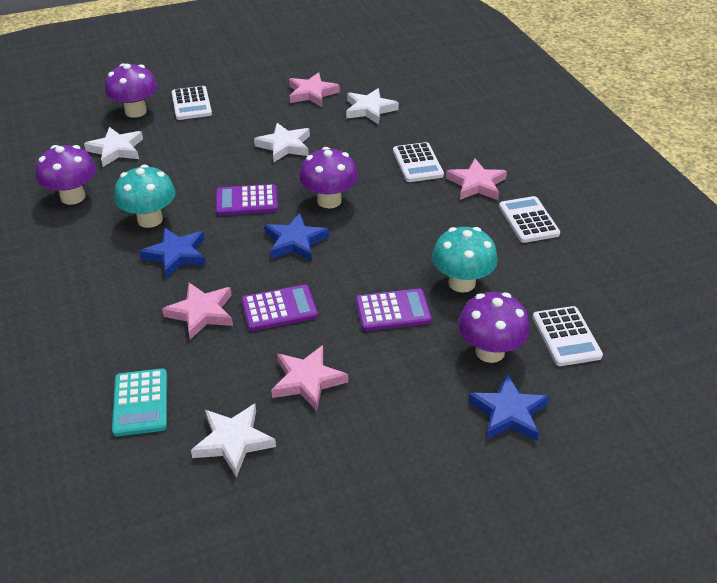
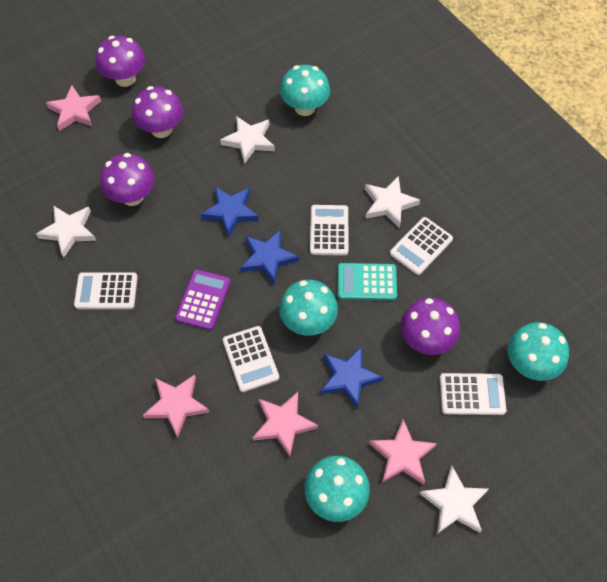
purple calculator: 3 -> 1
turquoise mushroom: 2 -> 4
white calculator: 4 -> 5

